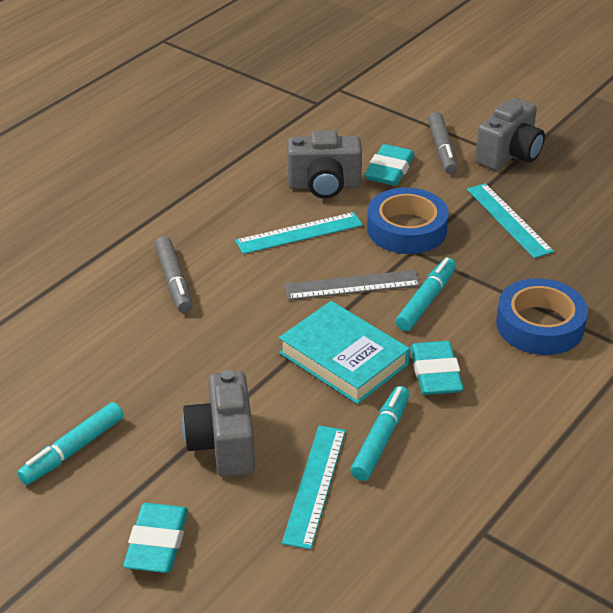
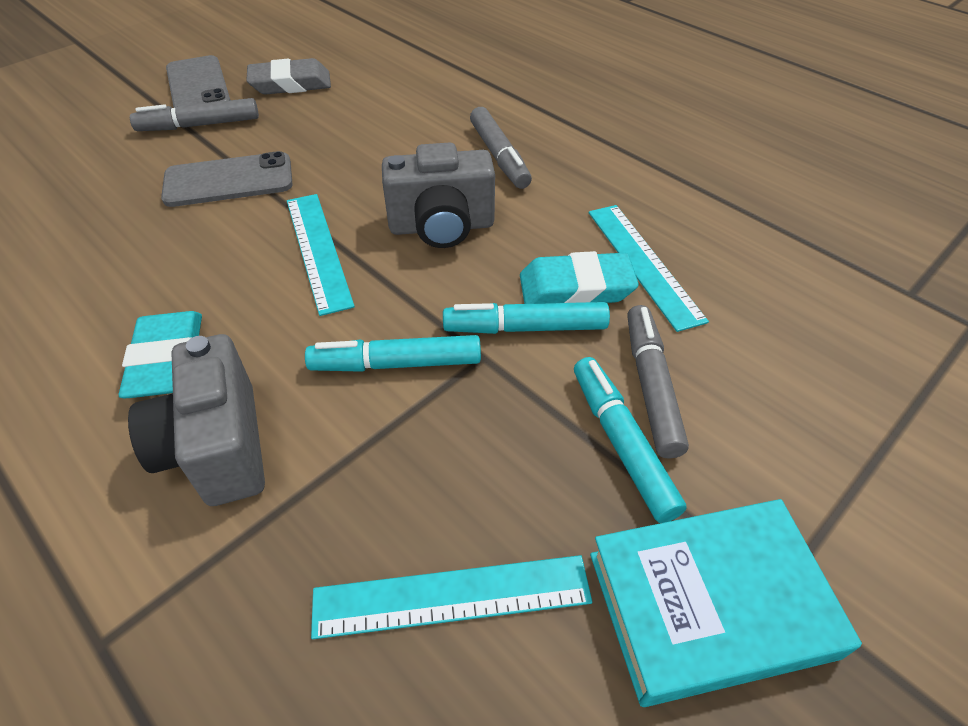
blue tape: 2 -> 0
grey camera: 3 -> 2
grey eraser: 0 -> 1
grey marker: 2 -> 3
grey phone: 0 -> 2
grey ruler: 1 -> 0
turquoise eraser: 3 -> 2

